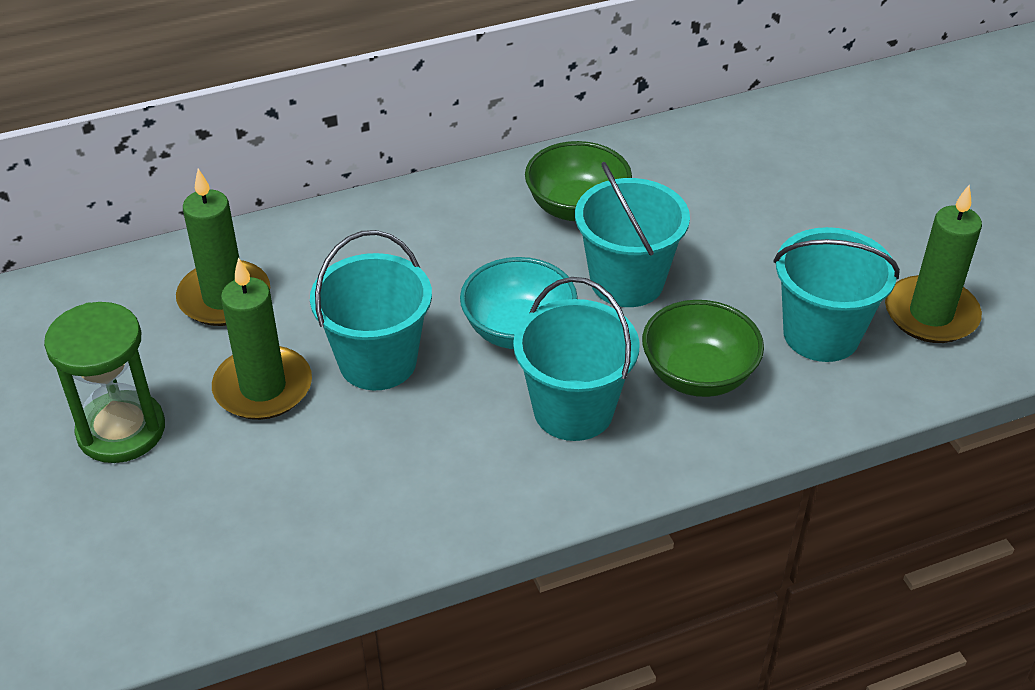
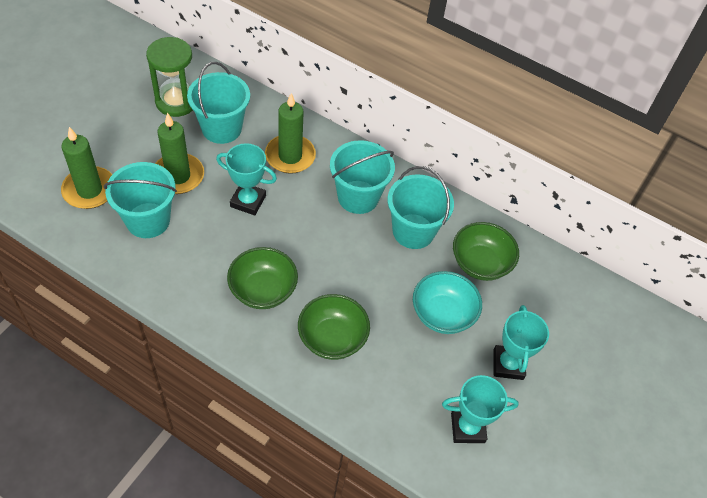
green bowl: 2 -> 3
turquoise trophy: 0 -> 3

